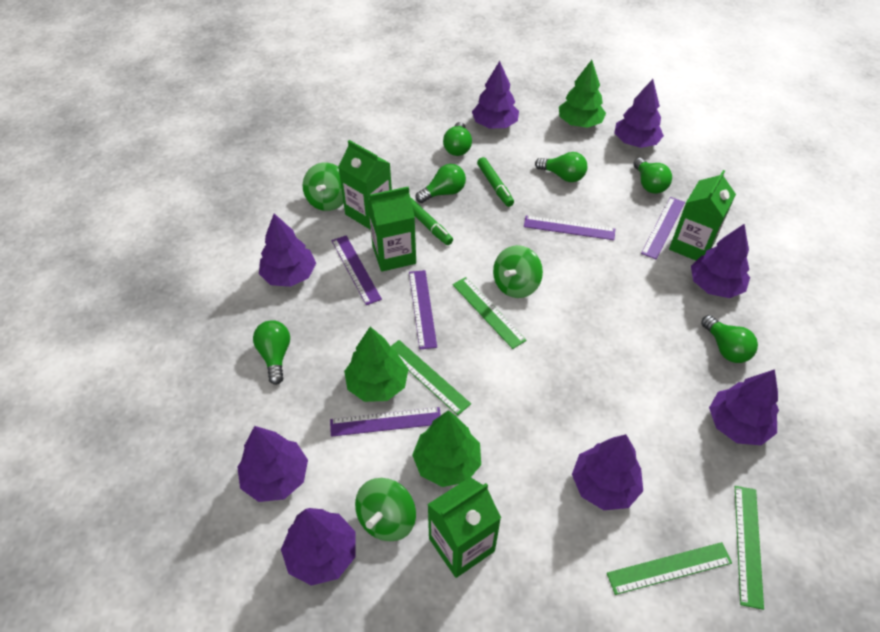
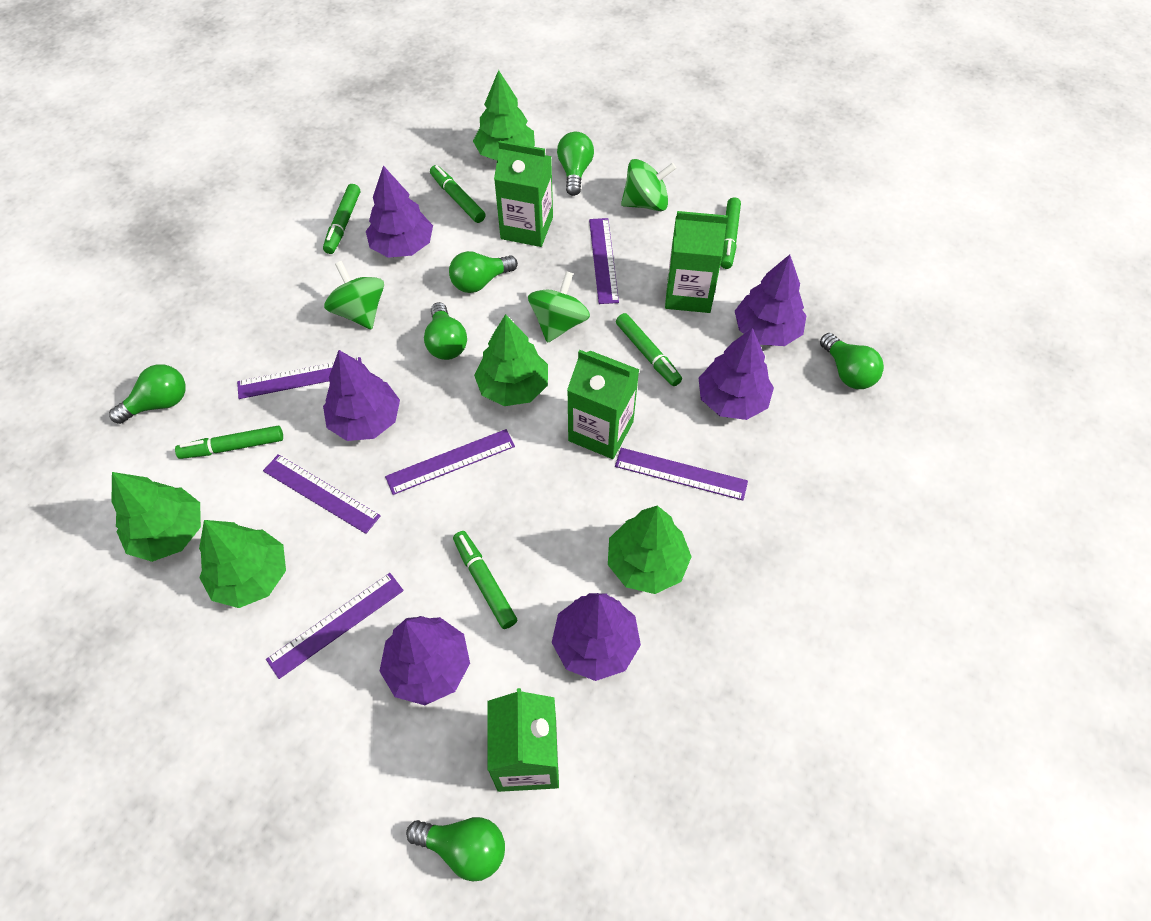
green marker: 2 -> 6
green ruler: 4 -> 0
green tree: 3 -> 5
purple ruler: 5 -> 6
purple tree: 8 -> 6

